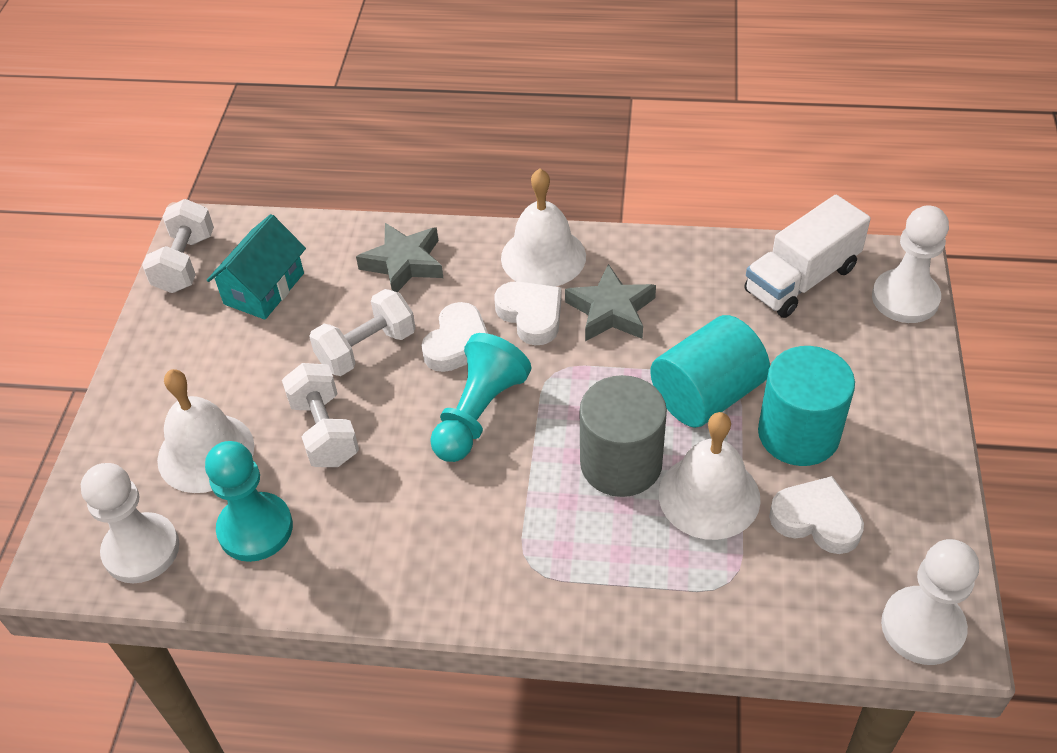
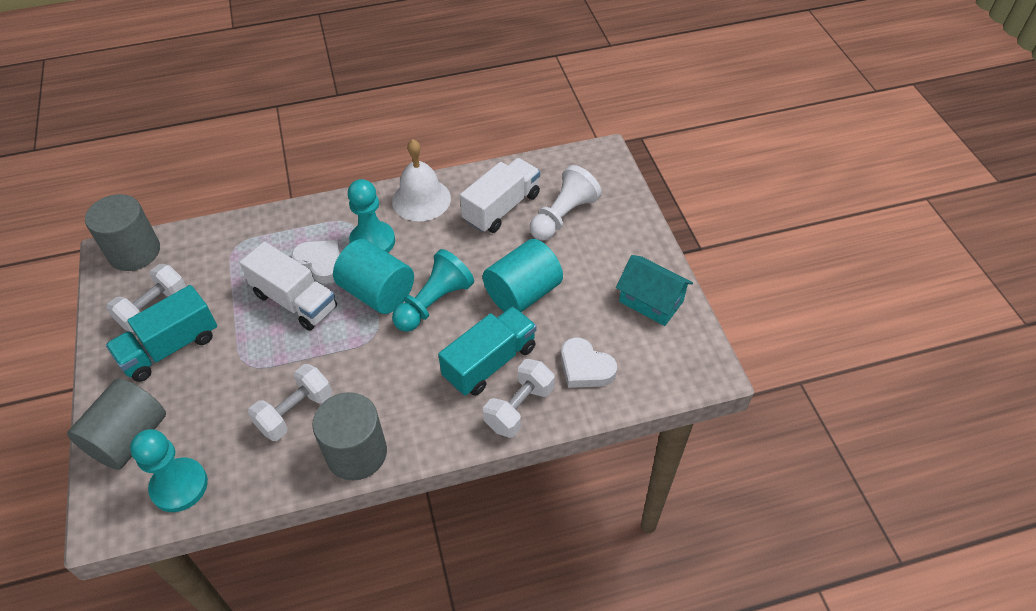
grey cylinder: 1 -> 3
grey star: 2 -> 0
turquoise pawn: 2 -> 3
turquoise truck: 0 -> 2
white bell: 3 -> 1
white heart: 3 -> 2
white pawn: 3 -> 1
white truck: 1 -> 2

